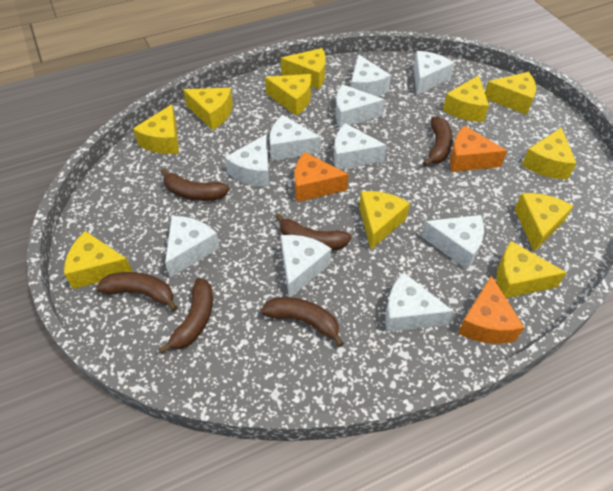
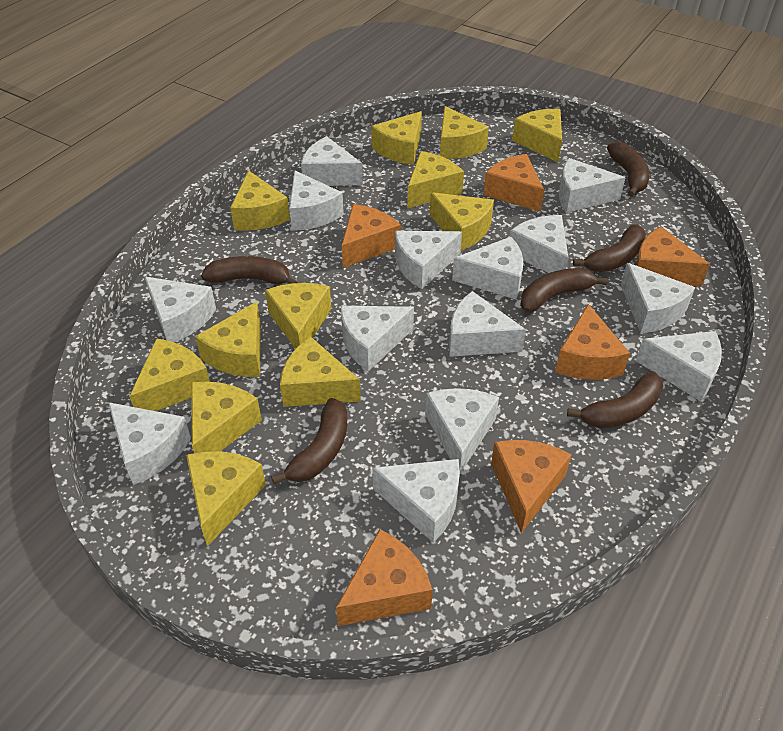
orange cheese: 3 -> 6
white cheese: 10 -> 14
yellow cheese: 11 -> 12

